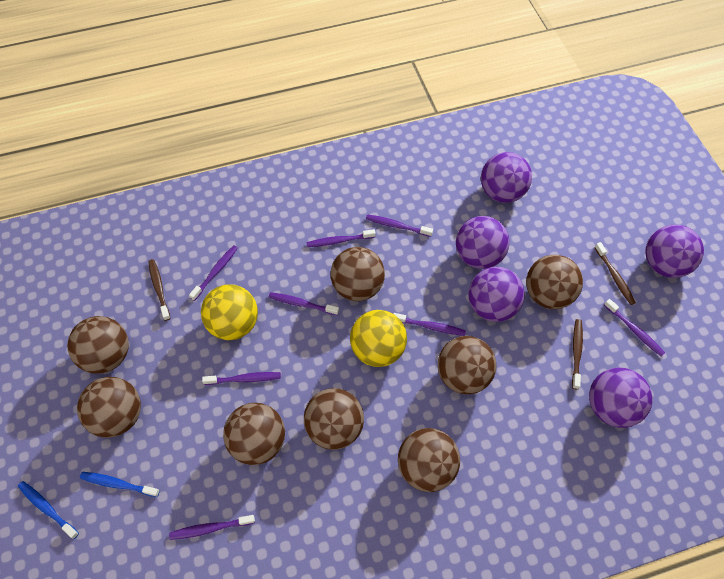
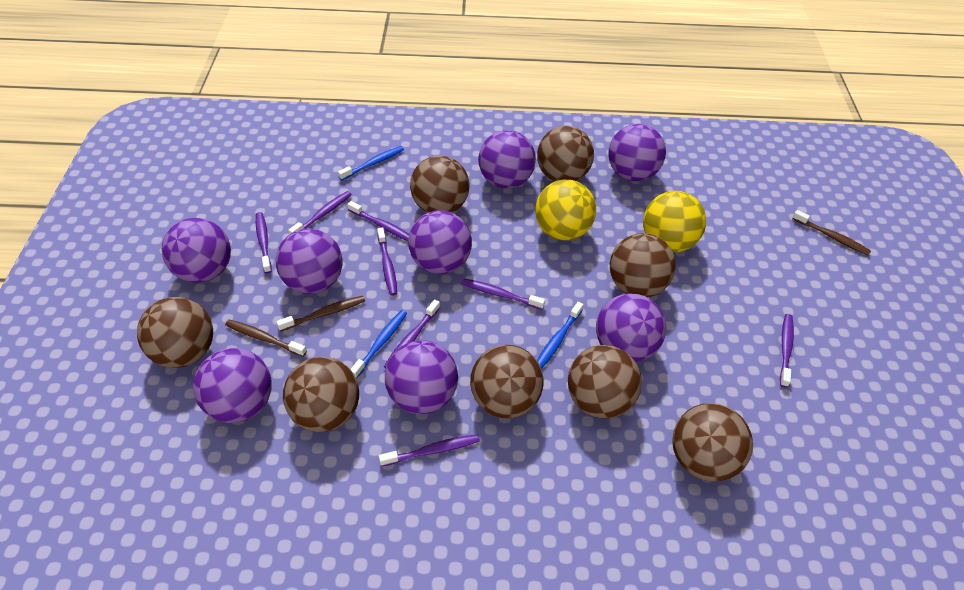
blue toothbrush: 2 -> 3
purple ball: 5 -> 8

